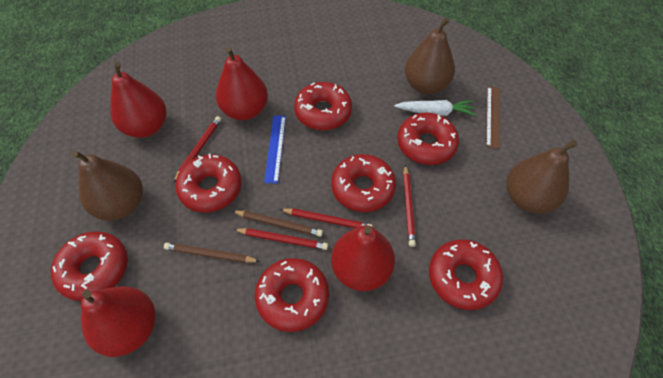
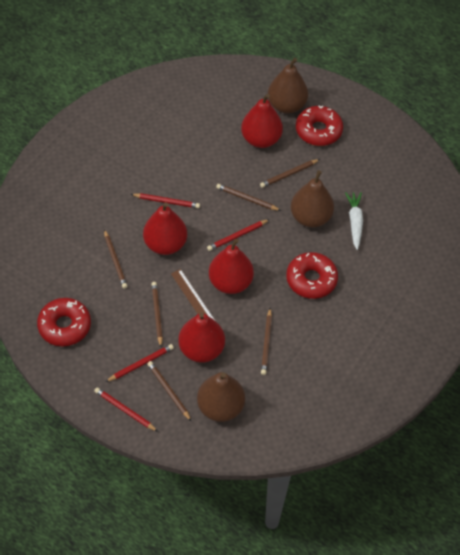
blue ruler: 1 -> 0
brown pencil: 2 -> 6
red donut: 7 -> 3

